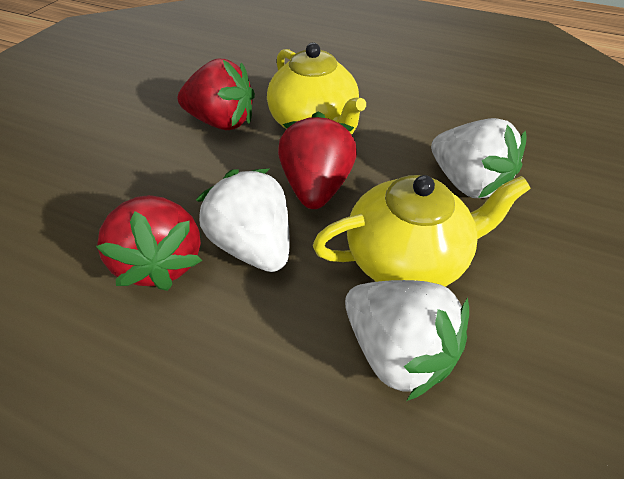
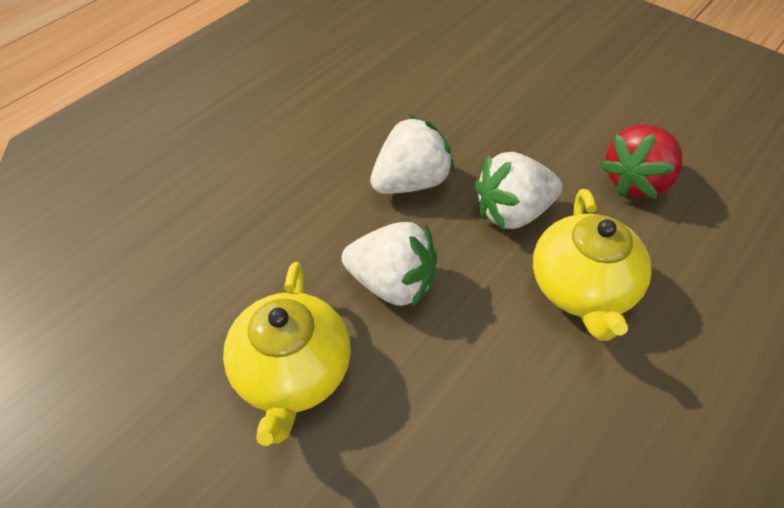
red strawberry: 3 -> 1

